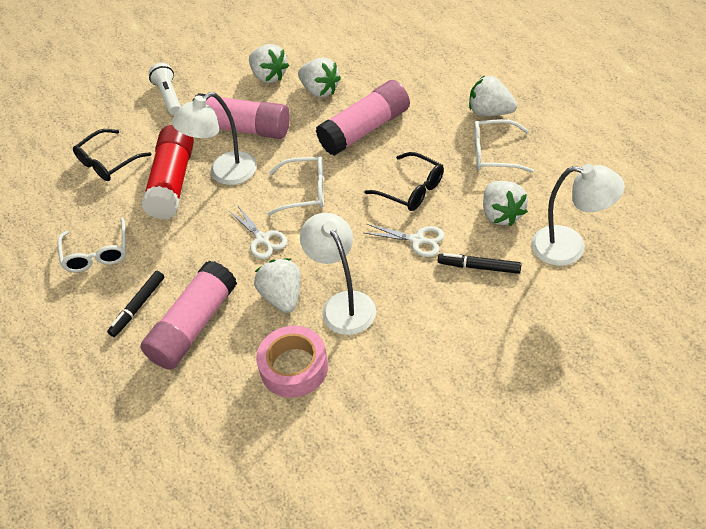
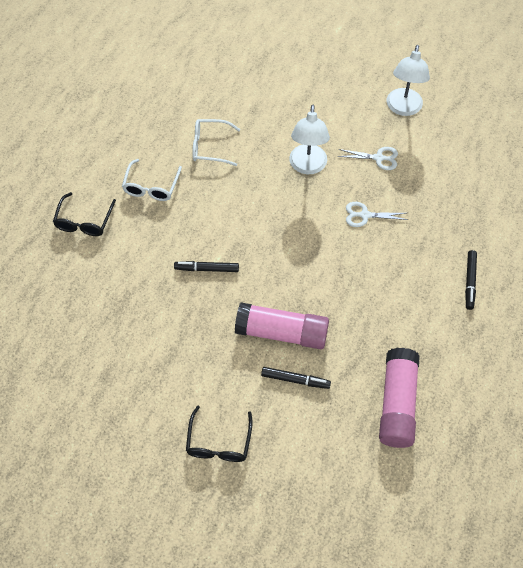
black marker: 2 -> 3
pink glue stick: 3 -> 2
pink tape: 1 -> 0
red glue stick: 1 -> 0
white flashlight: 1 -> 0
white glasses: 3 -> 2
white lamp: 3 -> 2
white strawberry: 5 -> 0

